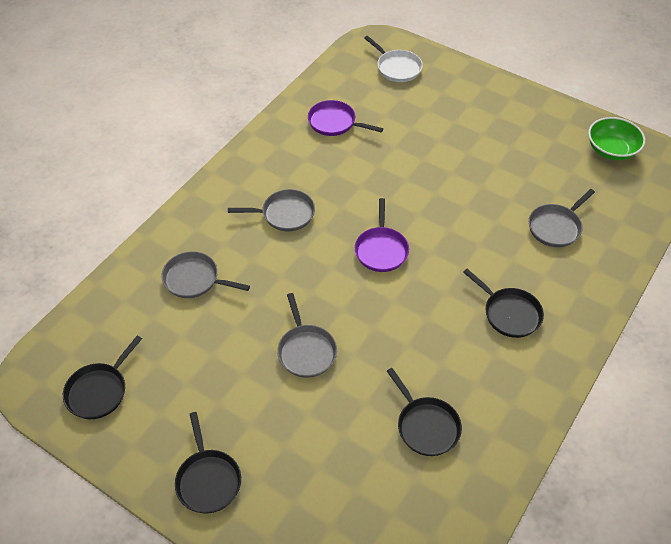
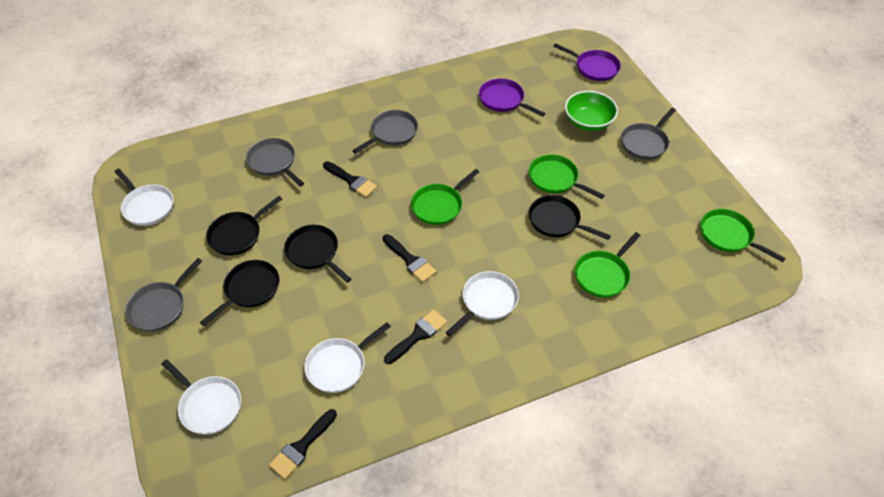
black brush: 0 -> 4
green pan: 0 -> 4
white pan: 1 -> 4

